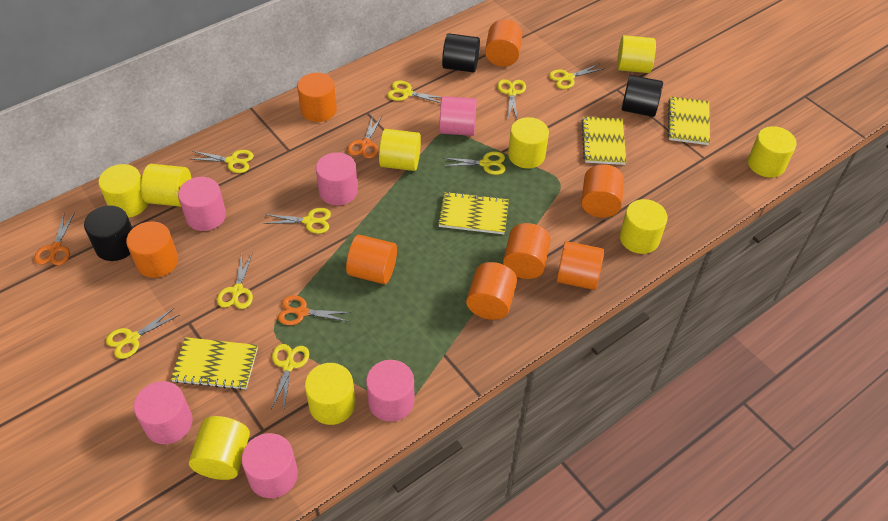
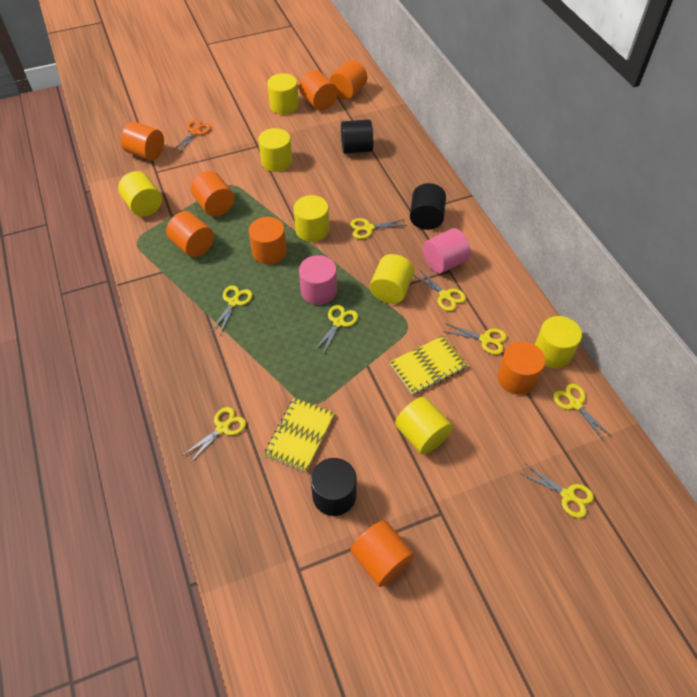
orange scissors: 3 -> 1
pink cylinder: 6 -> 2
yellow cylinder: 9 -> 7
yellow notebook: 4 -> 2
yellow scissors: 9 -> 8

